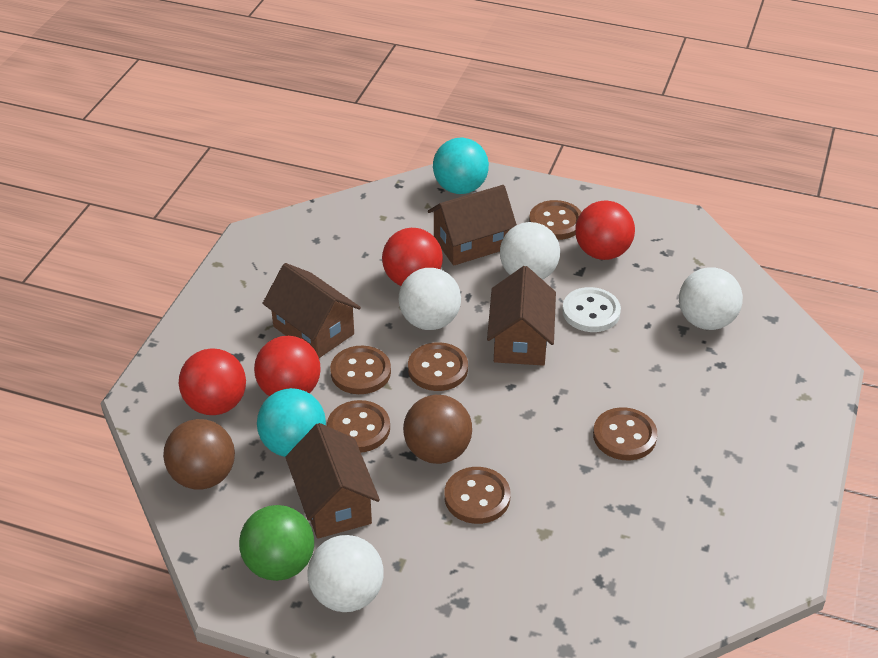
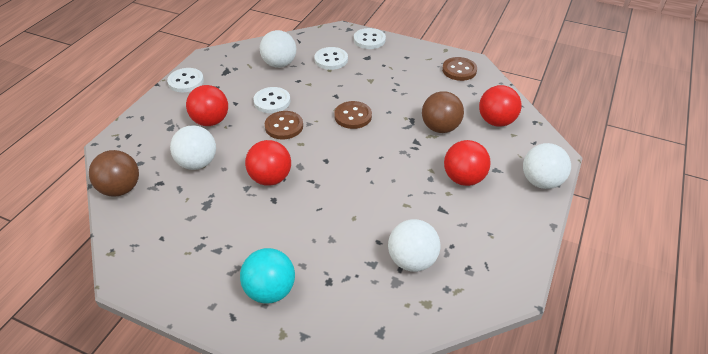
brown button: 6 -> 3
brown house: 4 -> 0
green ball: 1 -> 0
turquoise ball: 2 -> 1
white button: 1 -> 4

